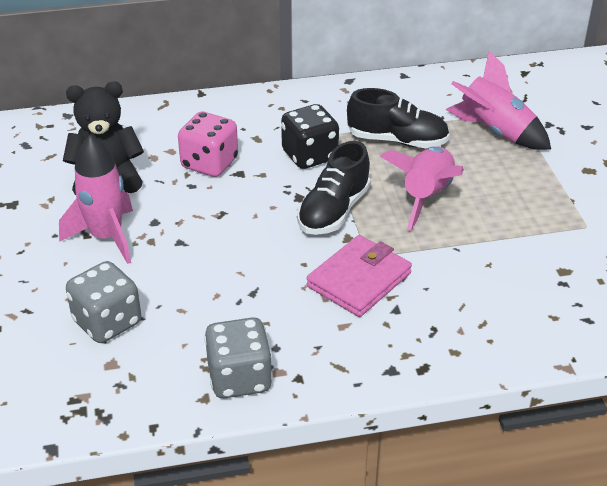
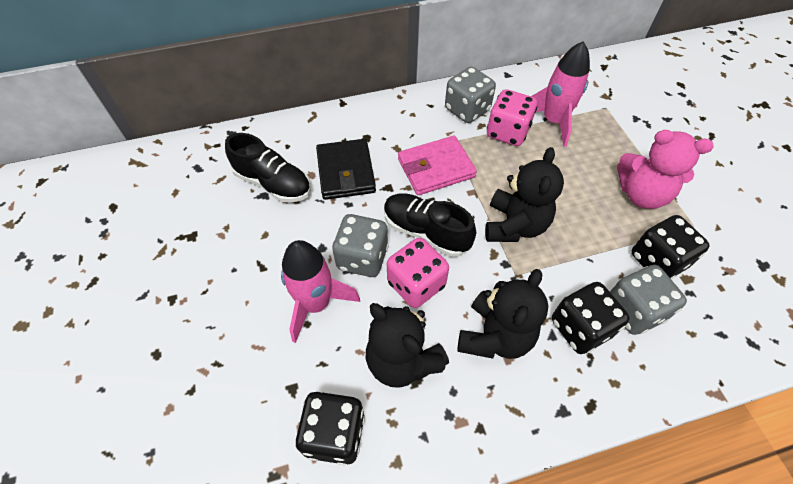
black dice: 1 -> 3
black teddy bear: 1 -> 3
black wallet: 0 -> 1
grey dice: 2 -> 3
pink dice: 1 -> 2
pink rocket: 3 -> 2
pink teddy bear: 0 -> 1

